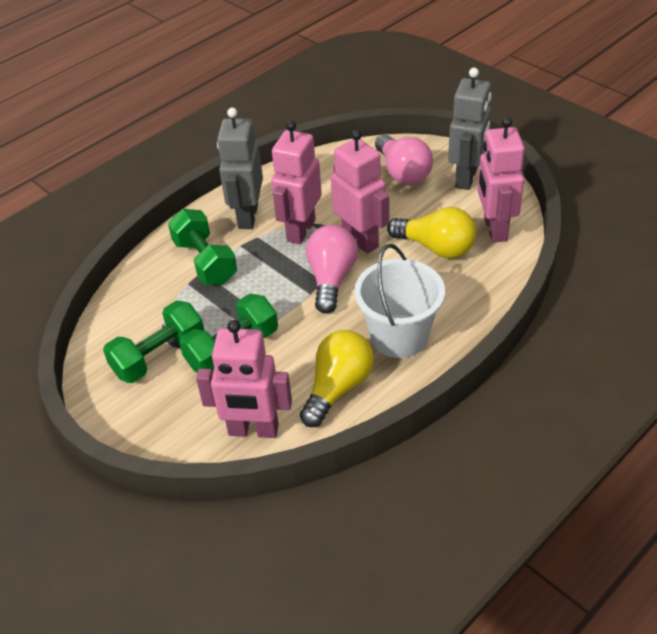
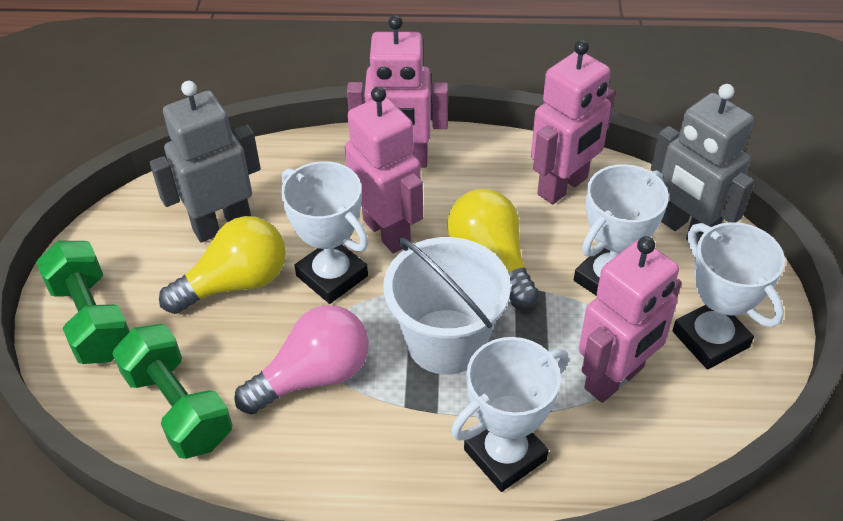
green dumbbell: 3 -> 2
pink light bulb: 2 -> 1
white trophy: 0 -> 4

